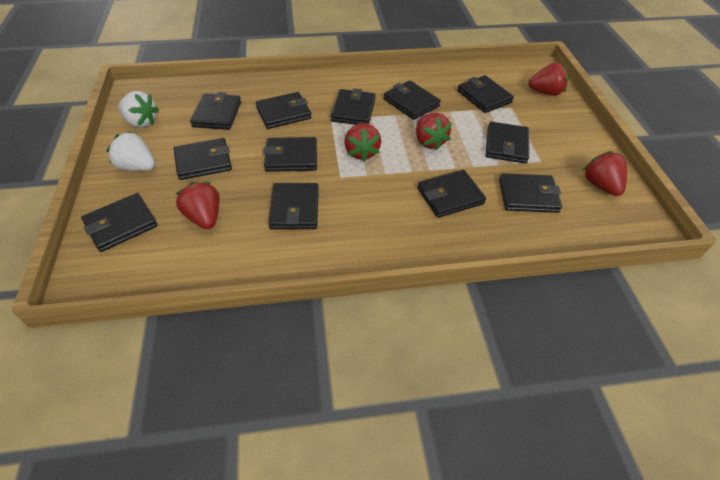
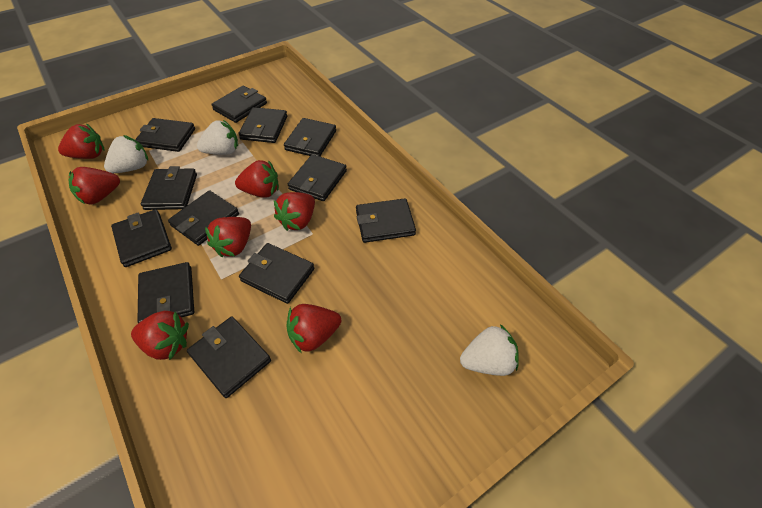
red strawberry: 5 -> 7
white strawberry: 2 -> 3

